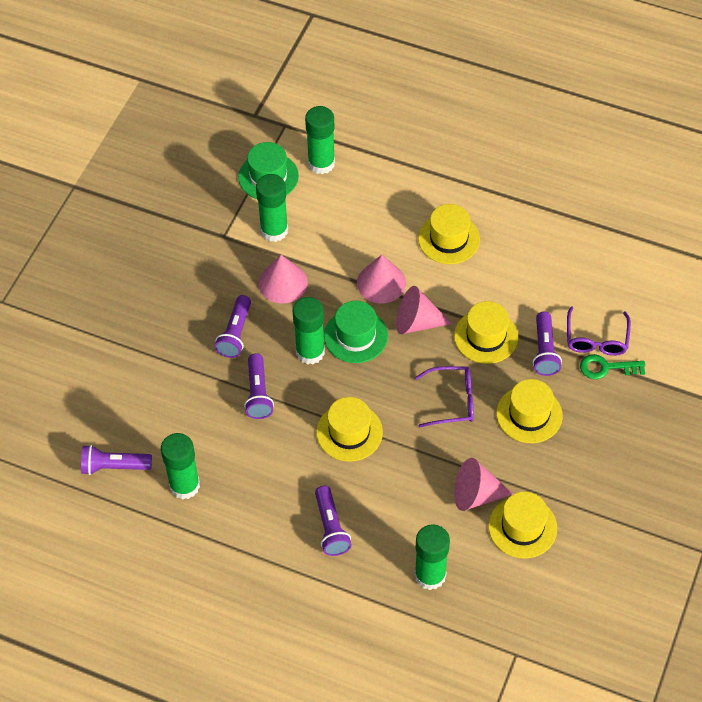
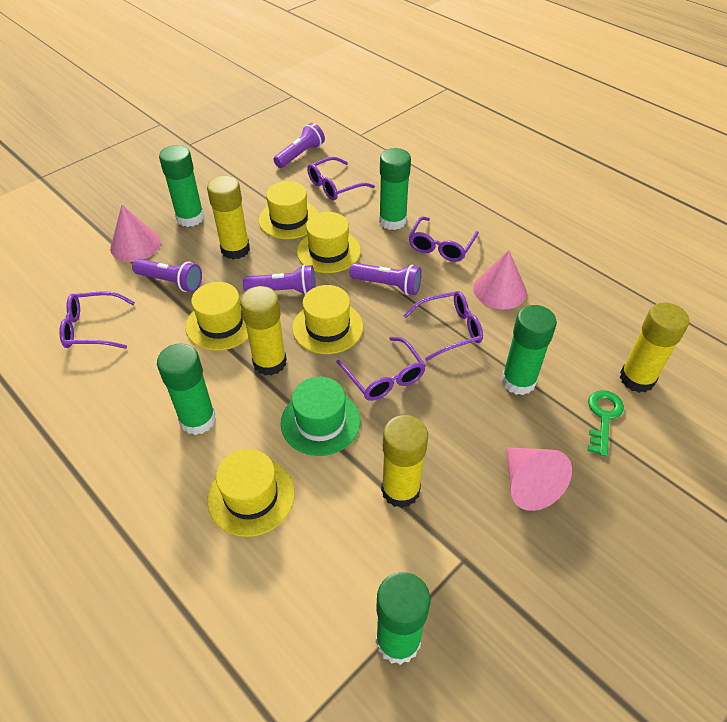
green hat: 2 -> 1
pink cone: 4 -> 3
purple flashlight: 5 -> 4
purple glasses: 2 -> 5
yellow glue stick: 0 -> 4

